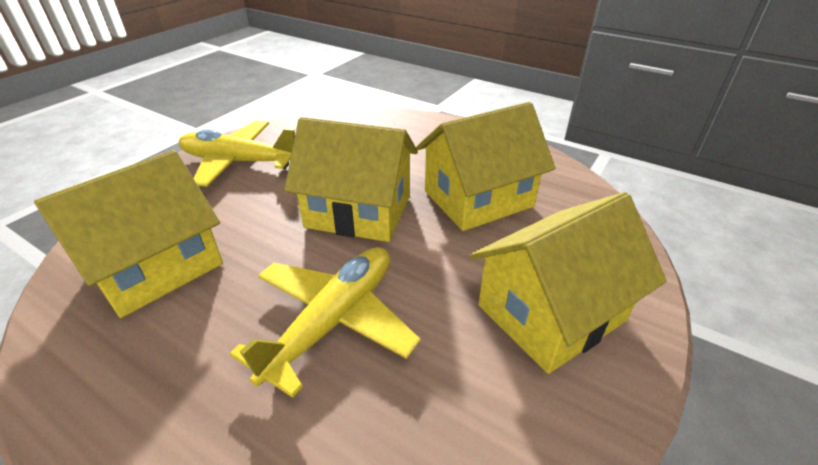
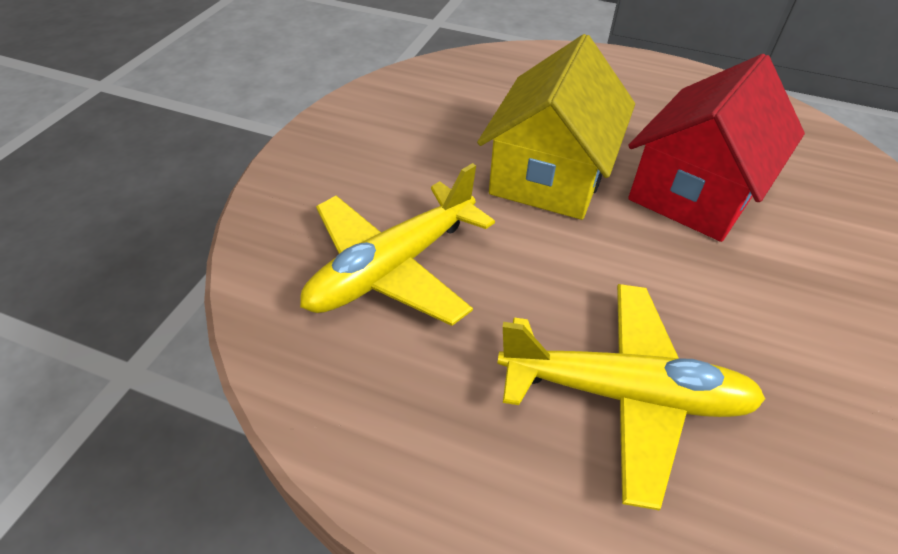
red house: 0 -> 1
yellow house: 4 -> 1

